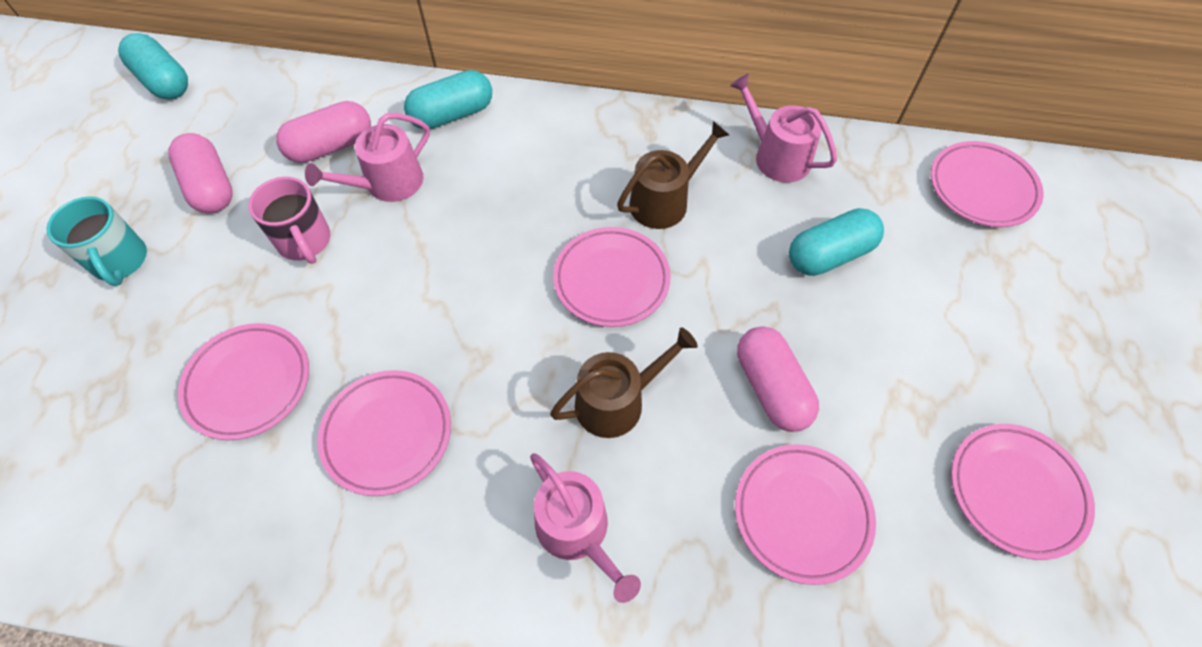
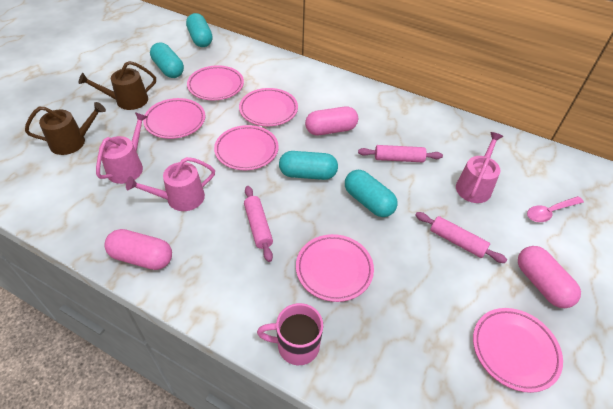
pink rolling pin: 0 -> 3
pink spoon: 0 -> 1
turquoise capsule: 3 -> 4
turquoise mug: 1 -> 0

